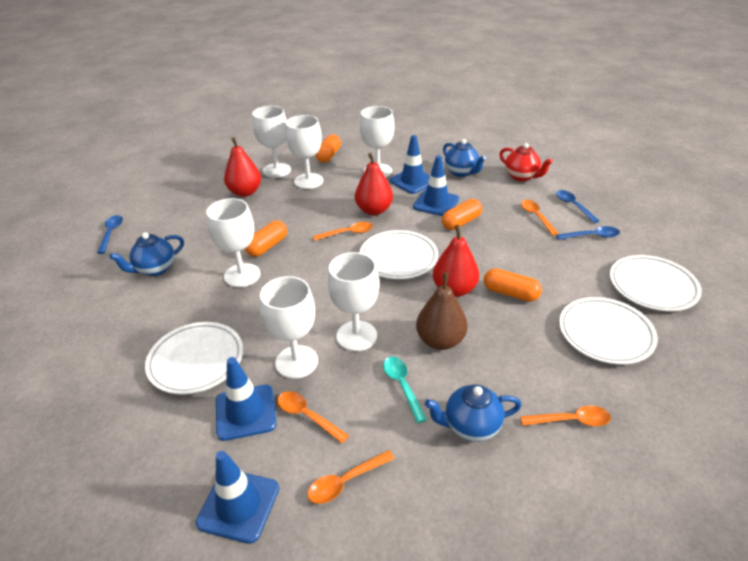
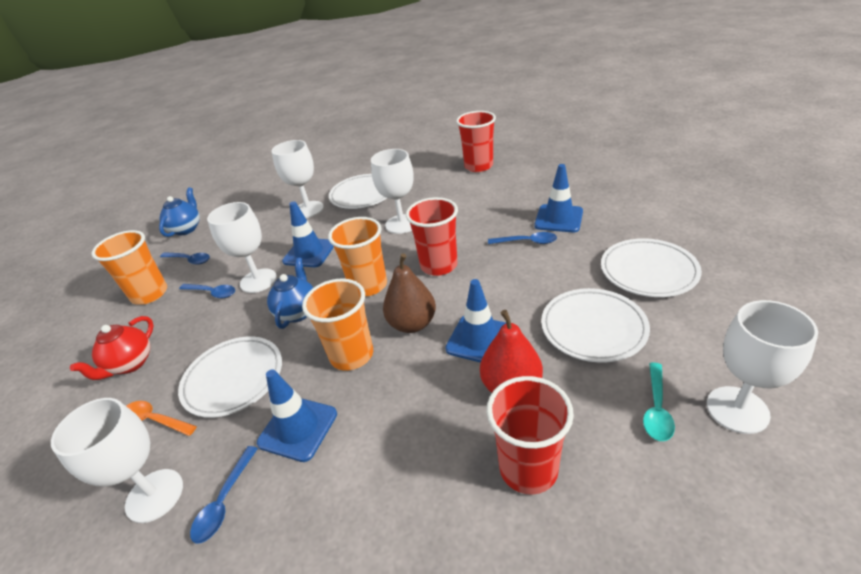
blue spoon: 3 -> 4
blue teapot: 3 -> 2
orange capsule: 4 -> 0
orange cup: 0 -> 3
orange spoon: 5 -> 1
red cup: 0 -> 3
red pear: 3 -> 1
white goblet: 6 -> 5

